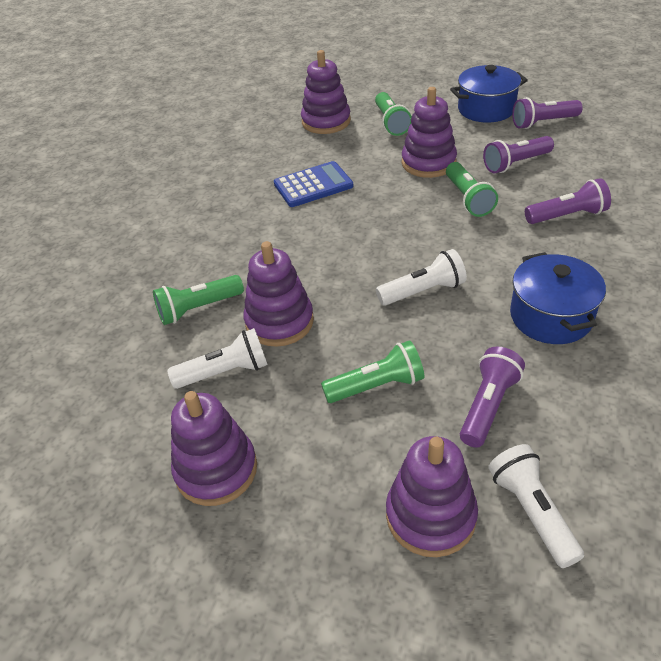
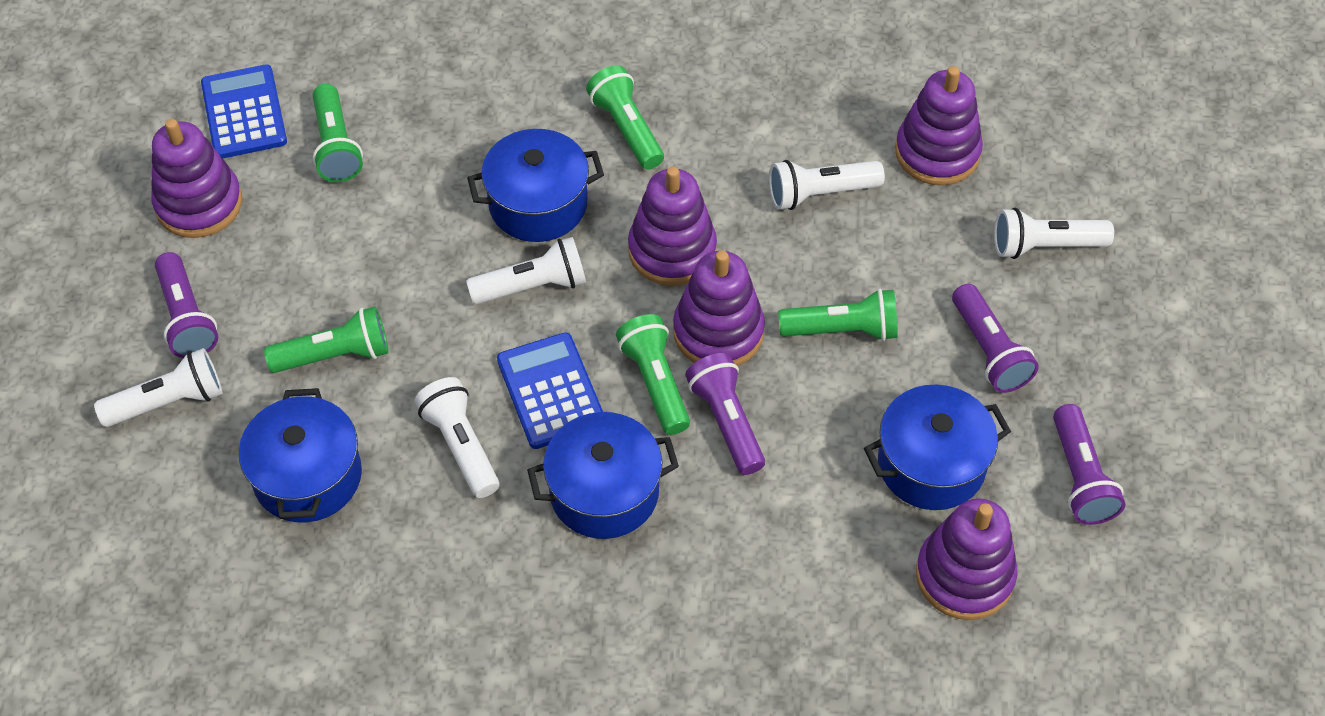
blue calculator: 1 -> 2
blue pot: 2 -> 4
green flashlight: 4 -> 5
white flashlight: 3 -> 5

